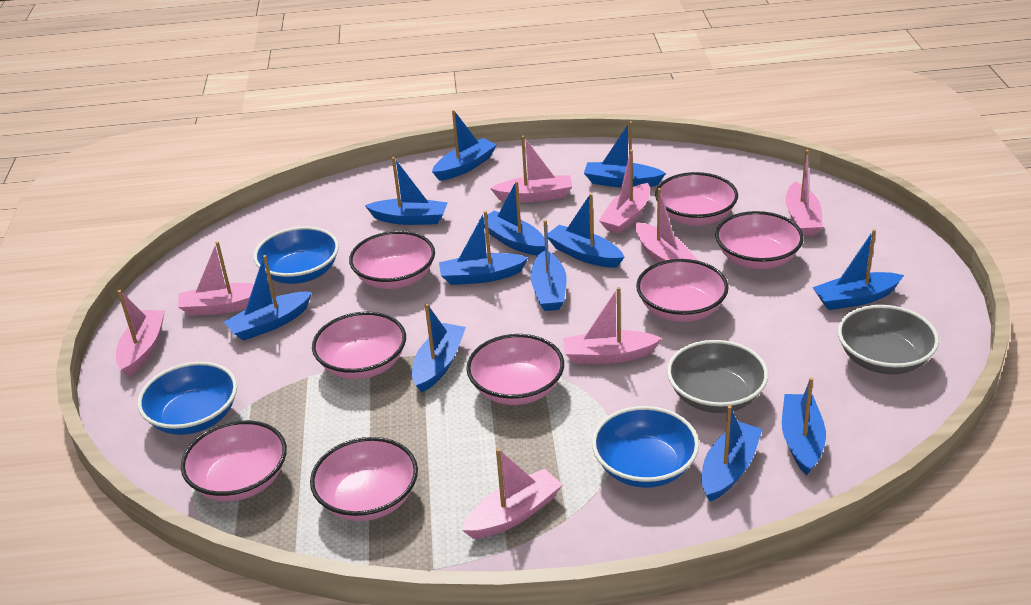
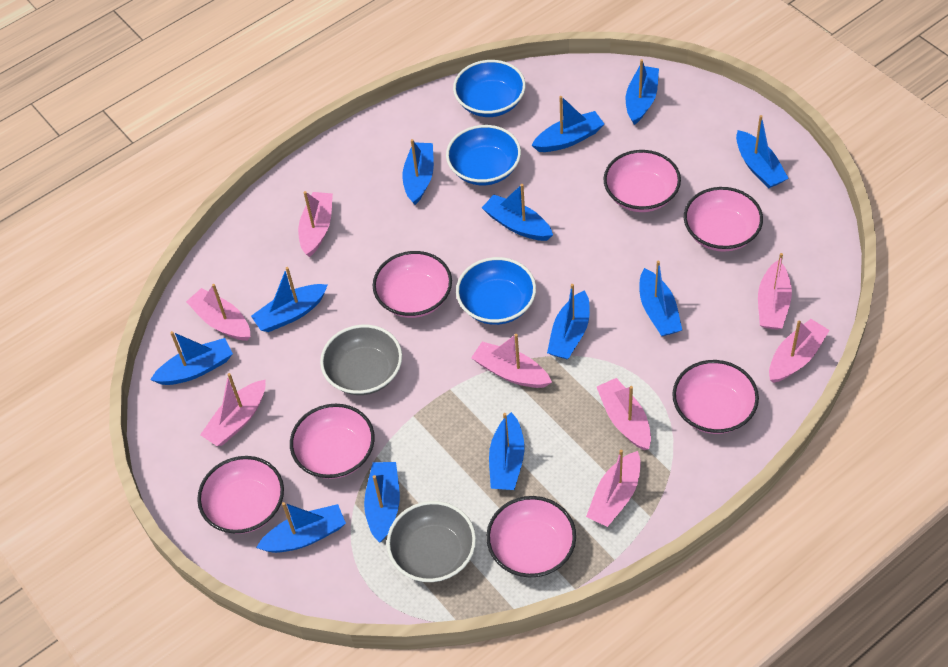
pink bowl: 8 -> 7

